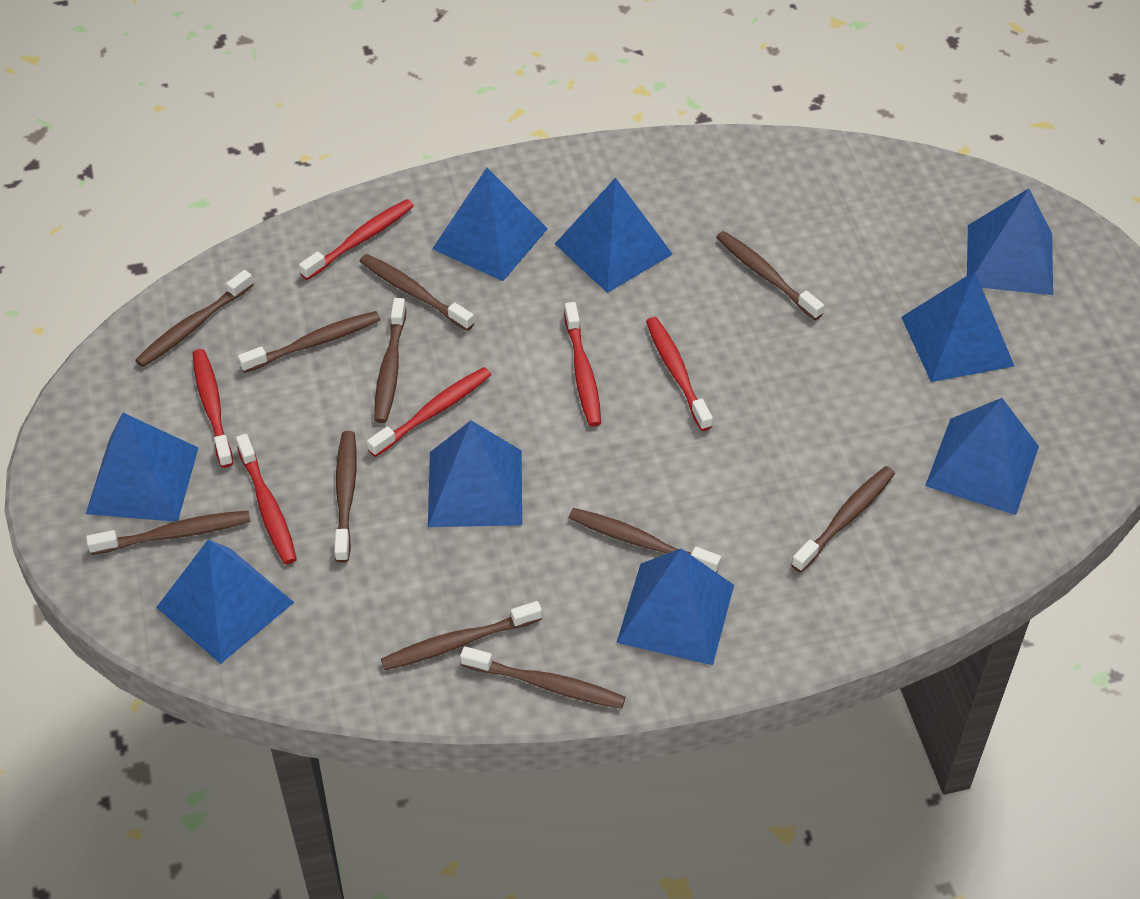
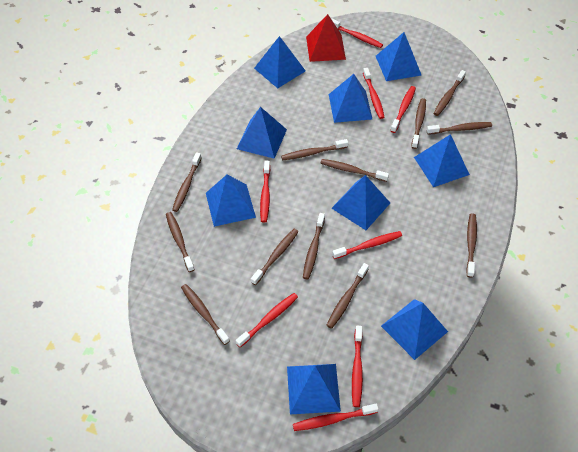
brown toothbrush: 11 -> 12
red pyramid: 0 -> 1
red toothbrush: 6 -> 8

